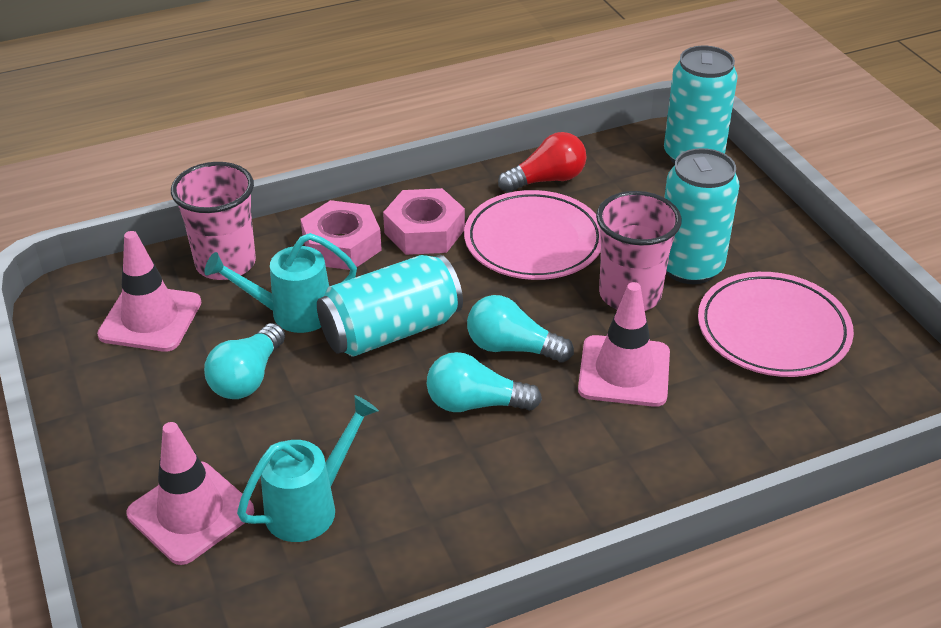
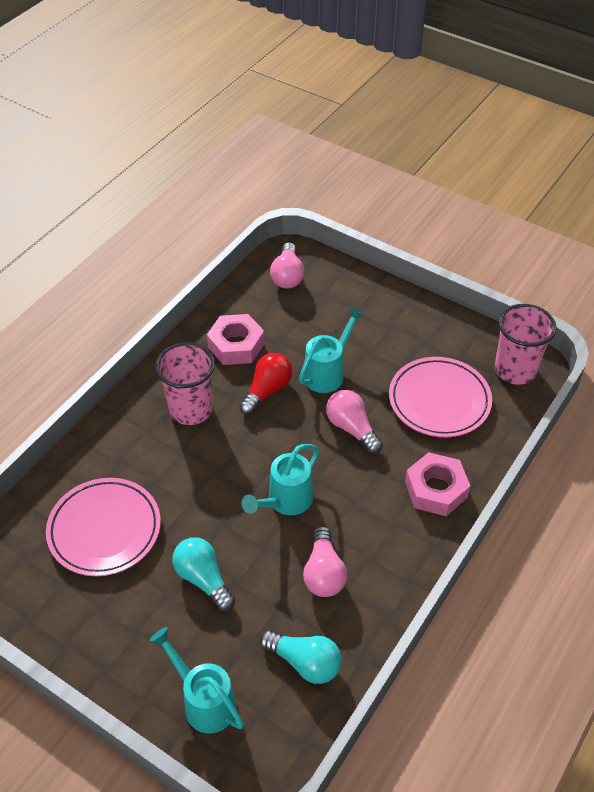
pink light bulb: 0 -> 3
pink traffic cone: 3 -> 0
turquoise can: 3 -> 0
turquoise light bulb: 3 -> 2
turquoise watering can: 2 -> 3

